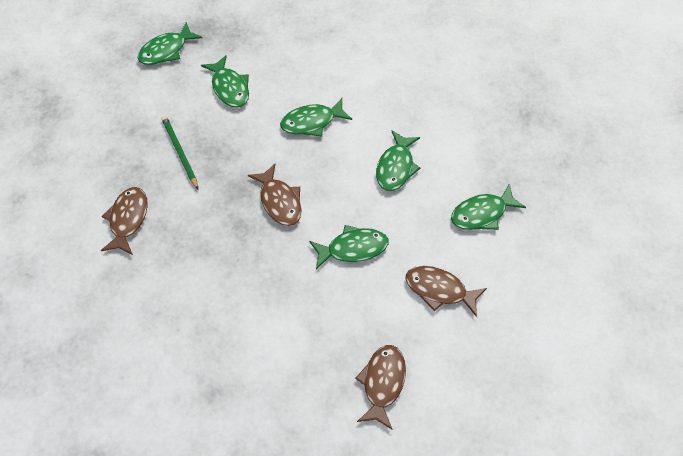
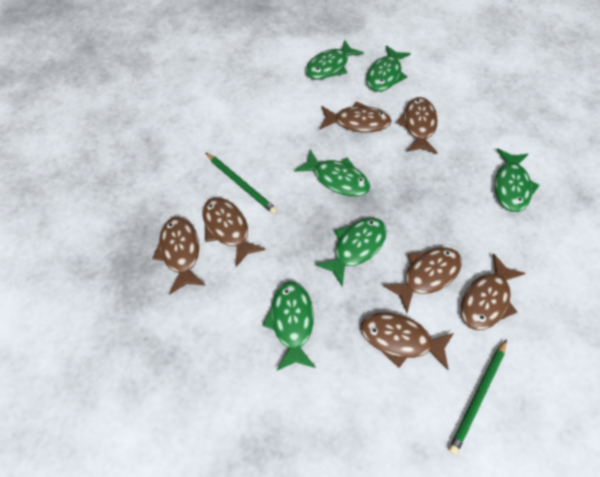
brown fish: 4 -> 7
green pencil: 1 -> 2

